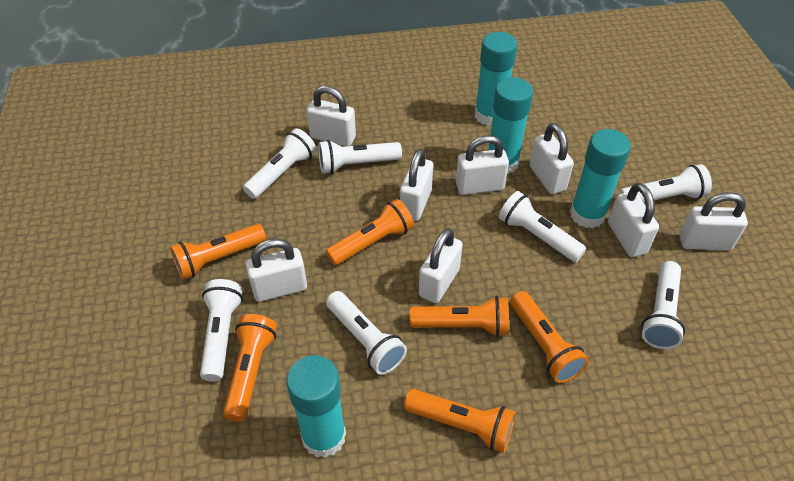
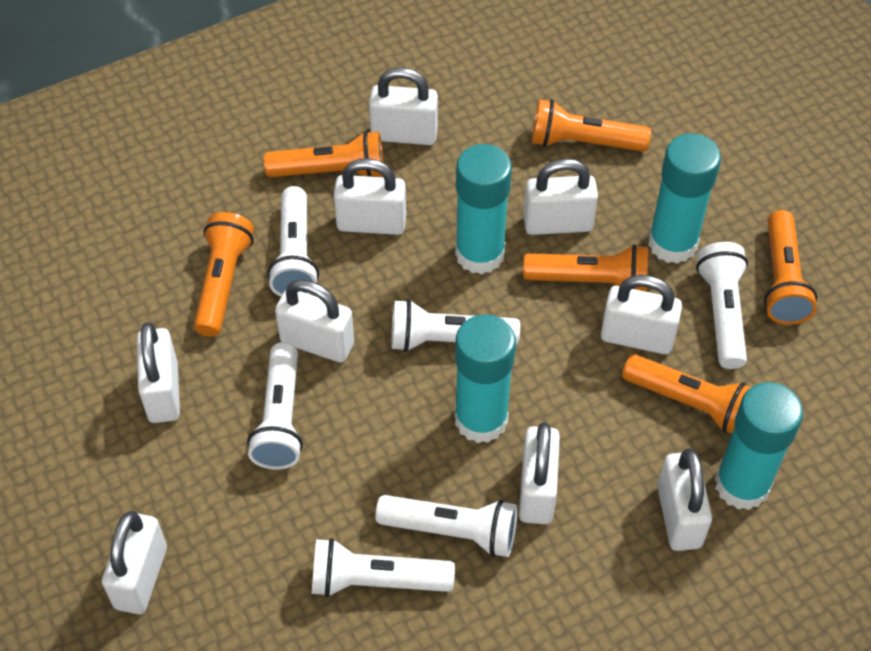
white flashlight: 7 -> 6
white padlock: 8 -> 9

